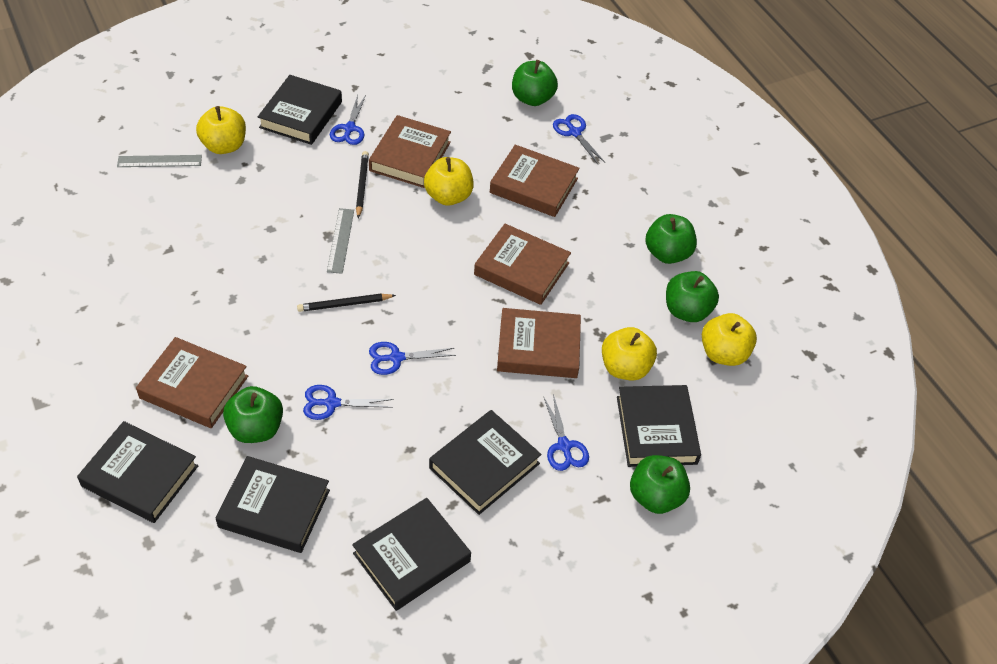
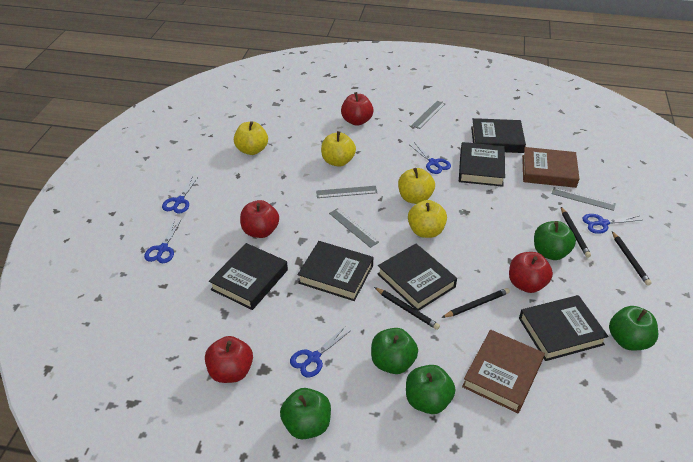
black pencil: 2 -> 4
brown book: 5 -> 2
grey ruler: 2 -> 4
red apple: 0 -> 4

